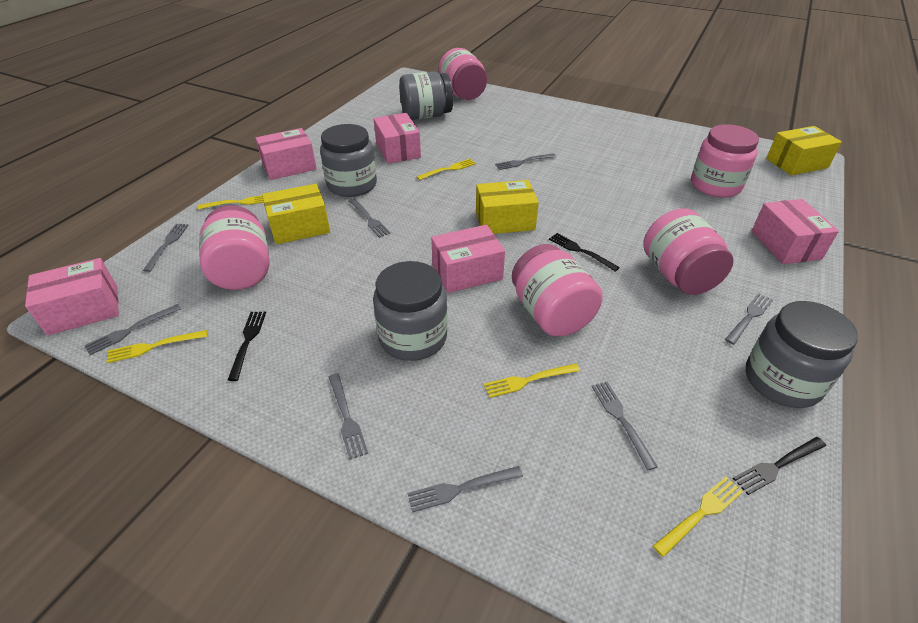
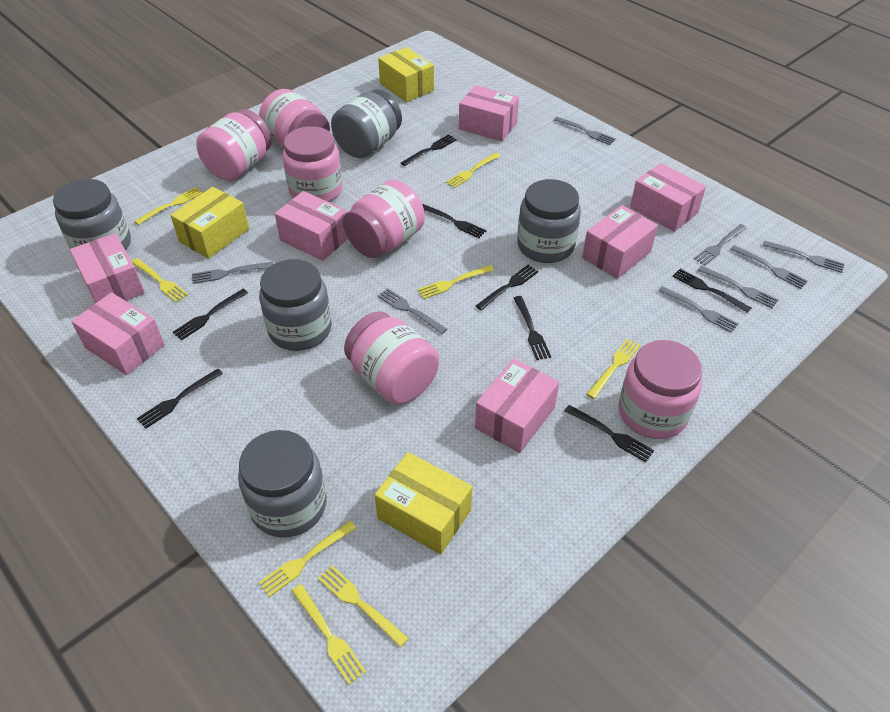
black fork: 3 -> 8
grey jar: 4 -> 5
pink box: 5 -> 7
pink jar: 5 -> 6
yellow fork: 5 -> 8

